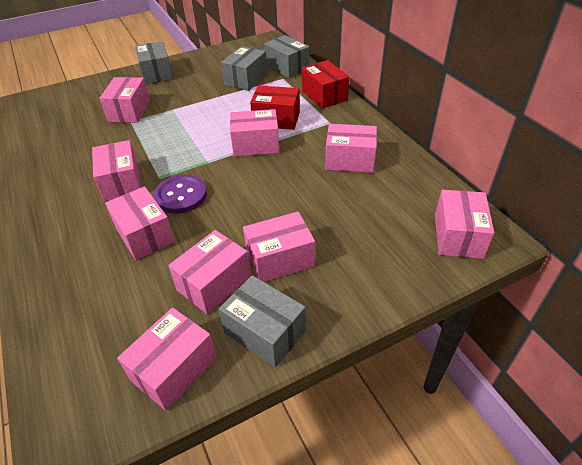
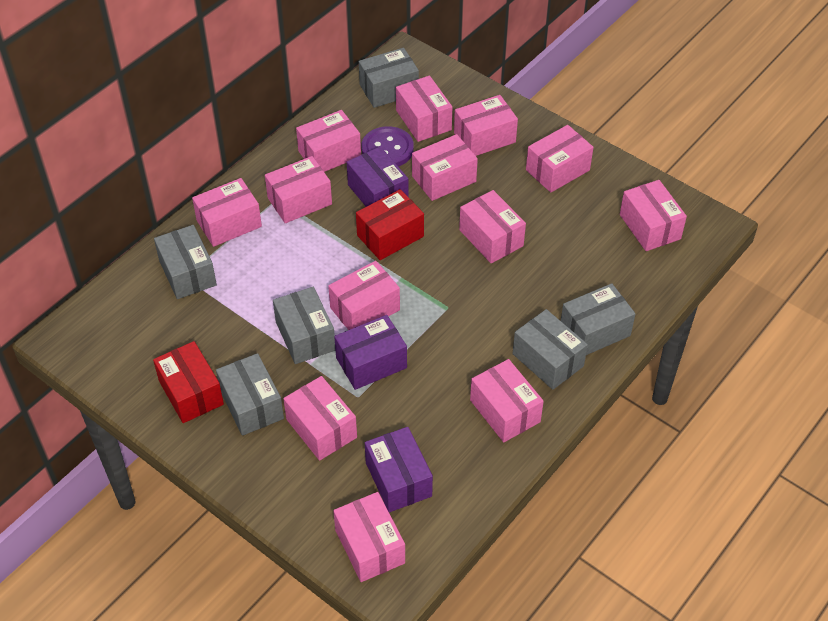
grey box: 4 -> 6
pink box: 9 -> 13
purple box: 0 -> 3

